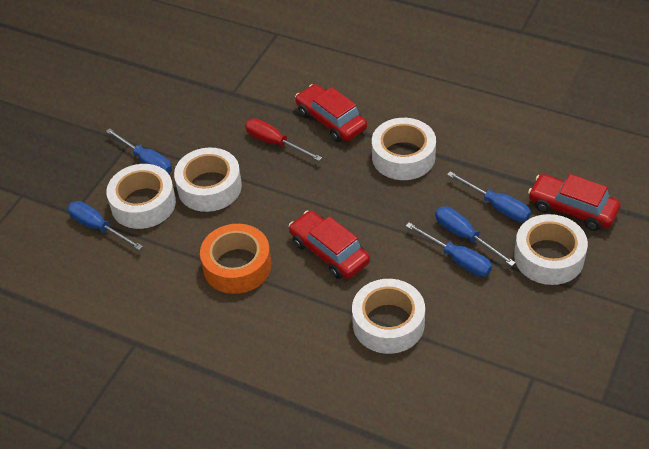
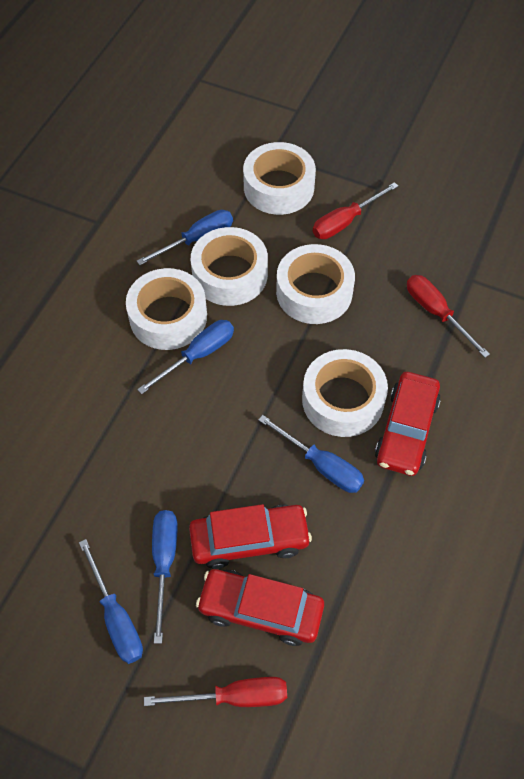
orange tape: 1 -> 0
red screwdriver: 1 -> 3

